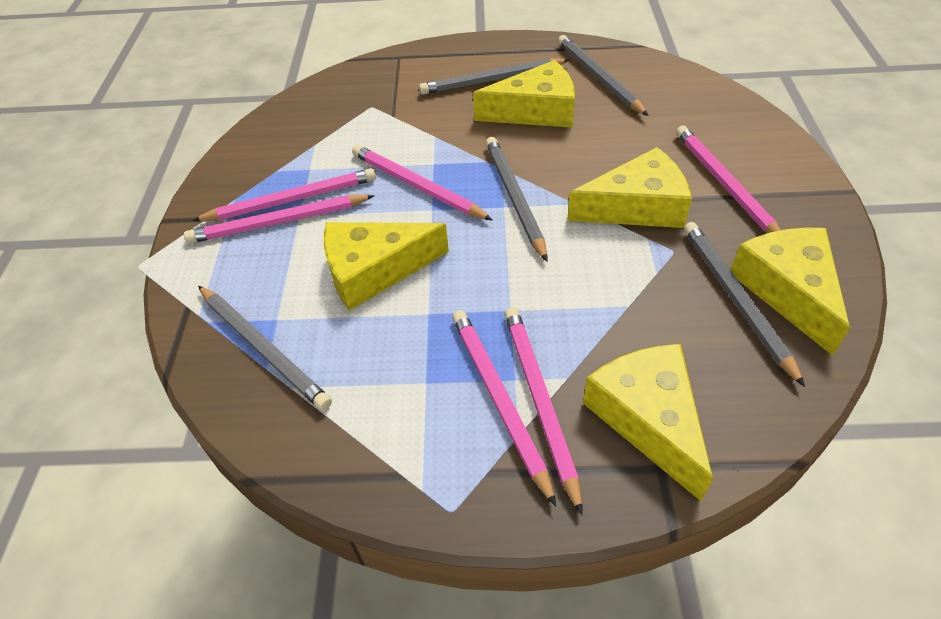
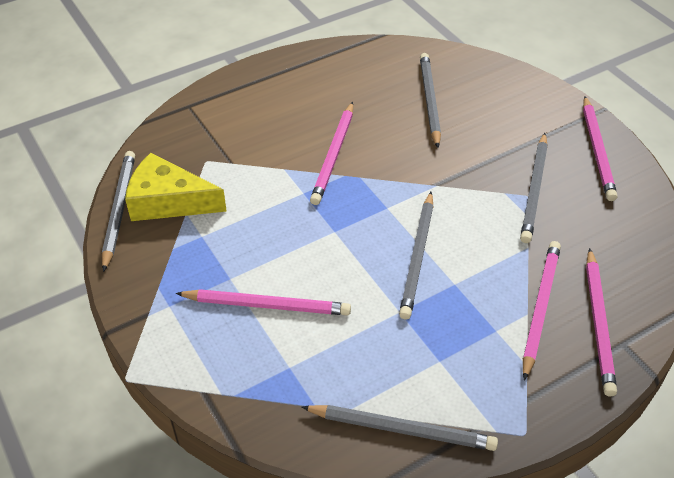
pink pencil: 6 -> 5
yellow cheese: 5 -> 1

